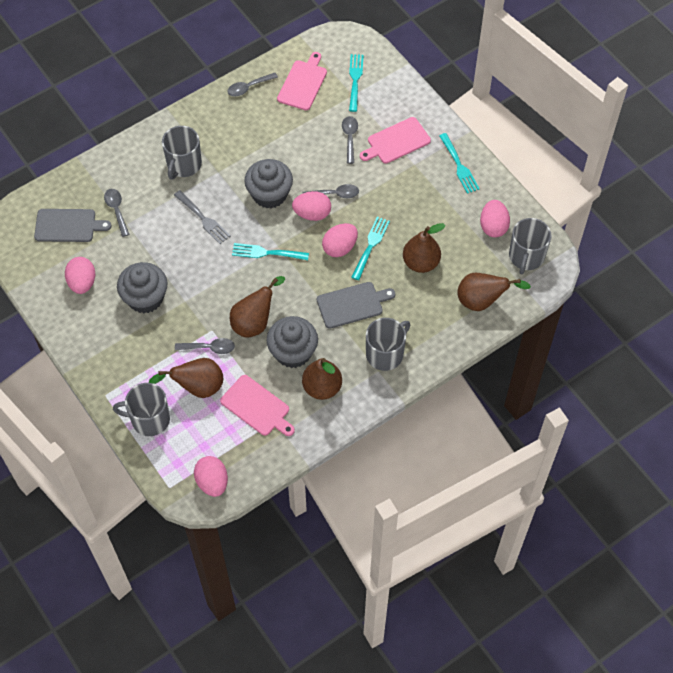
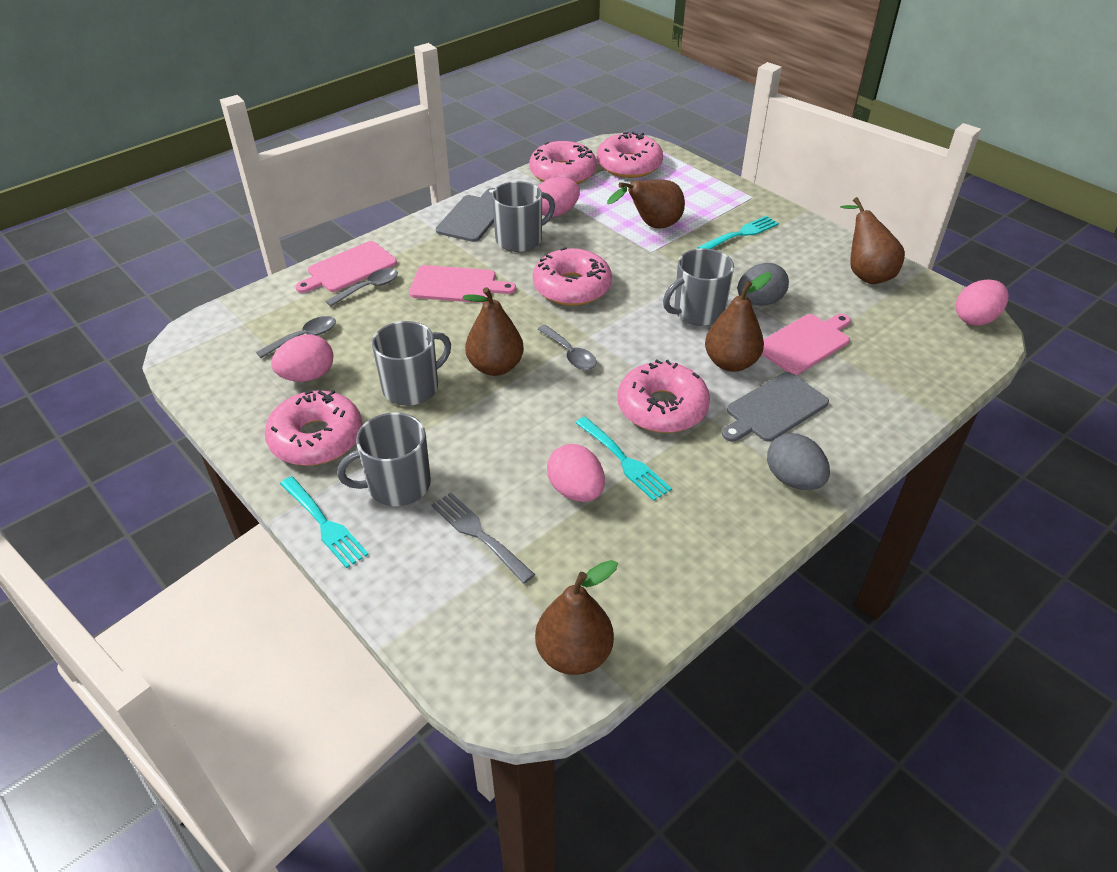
grey cupcake: 3 -> 0
grey egg: 0 -> 2
grey spoon: 5 -> 3
pink donut: 0 -> 5
pink egg: 5 -> 4
turquoise fork: 4 -> 3

